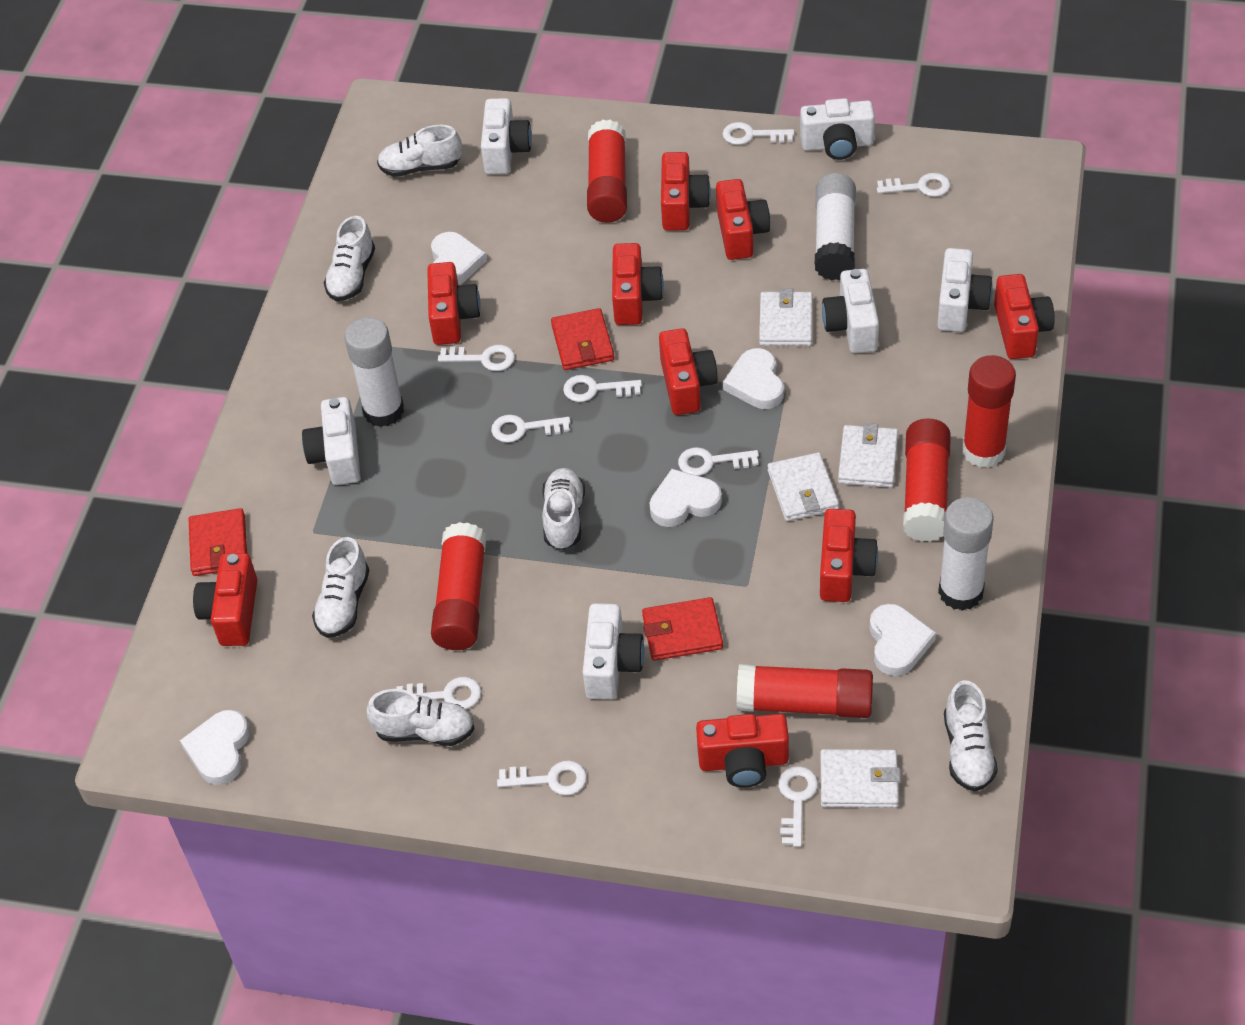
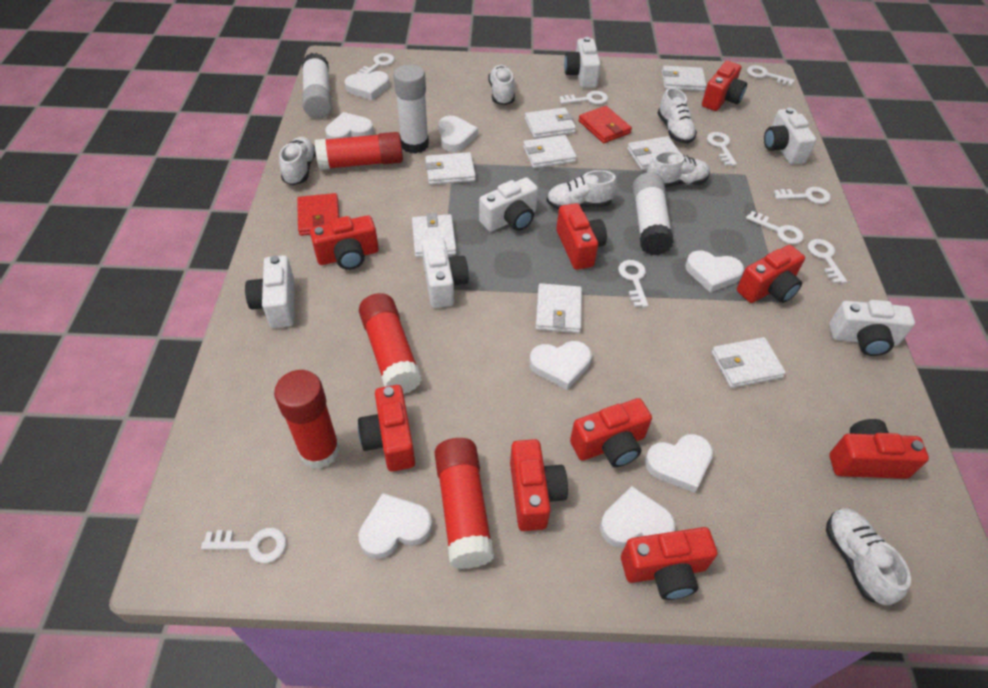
red glue stick: 5 -> 4
red wallet: 3 -> 2
white heart: 5 -> 8
white wallet: 4 -> 8

